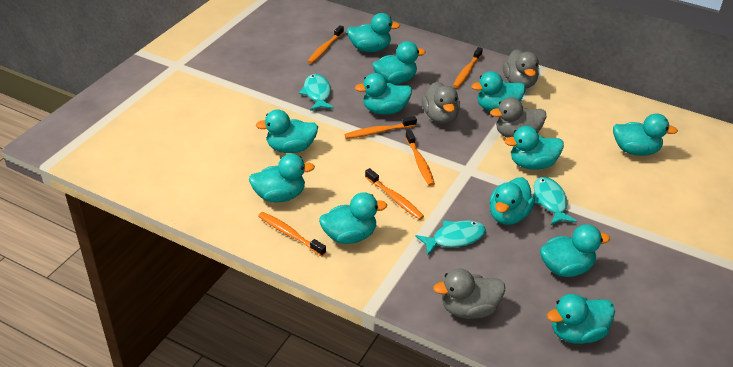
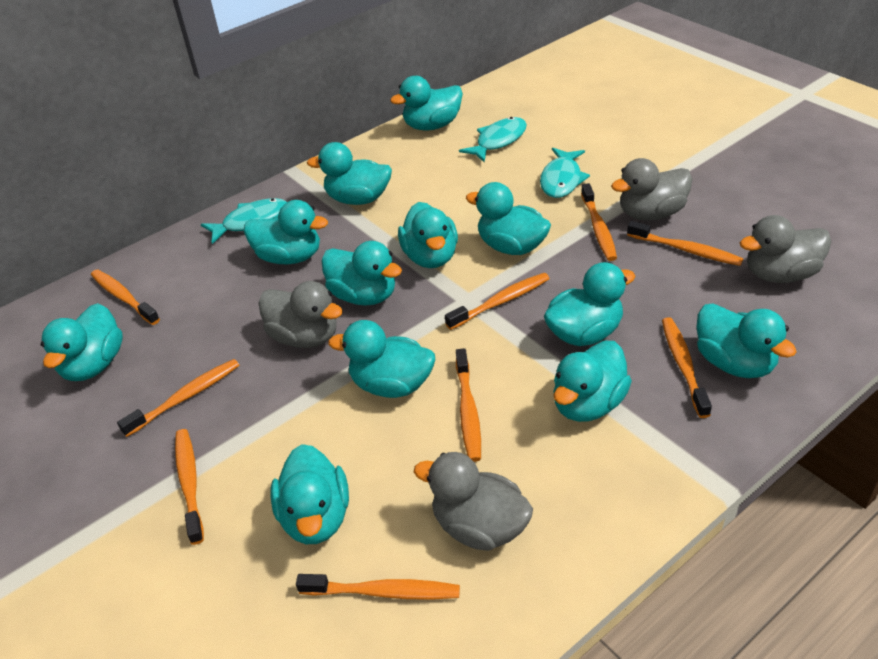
orange toothbrush: 6 -> 9

